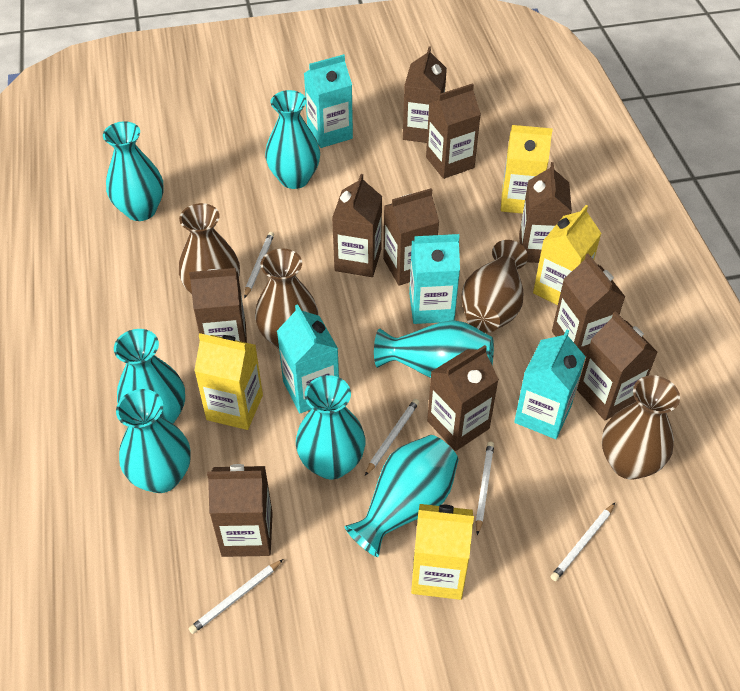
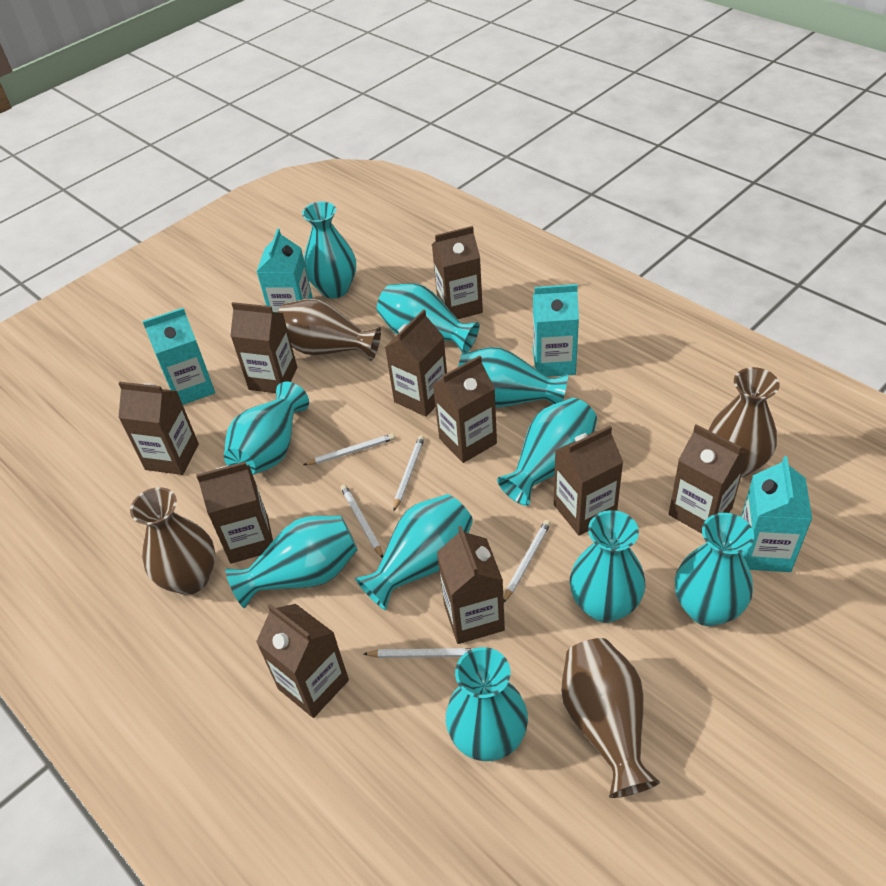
turquoise vase: 7 -> 10
yellow carton: 4 -> 0

